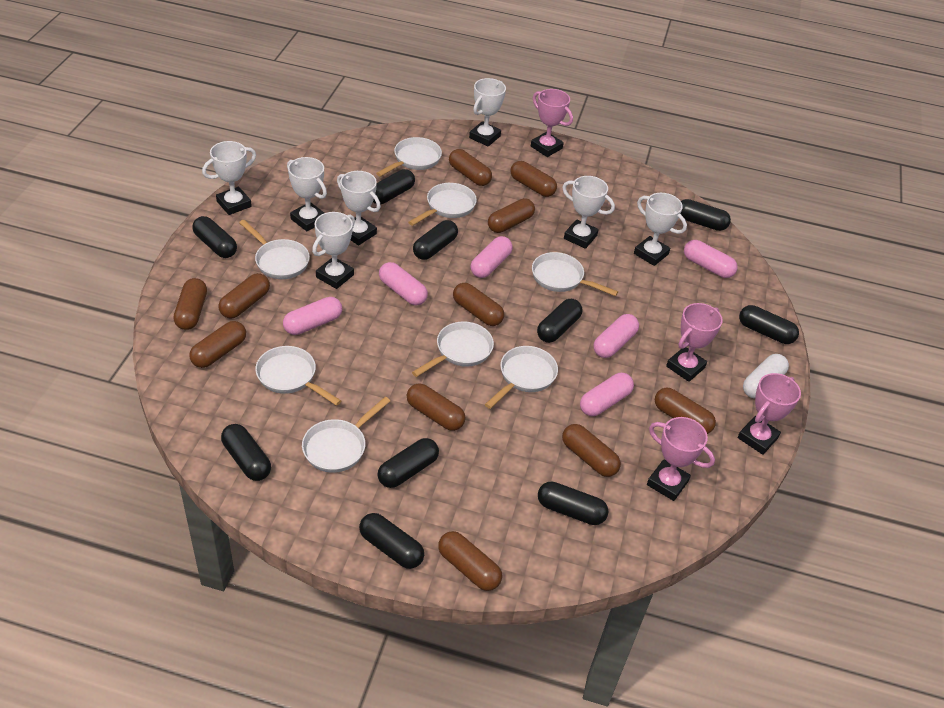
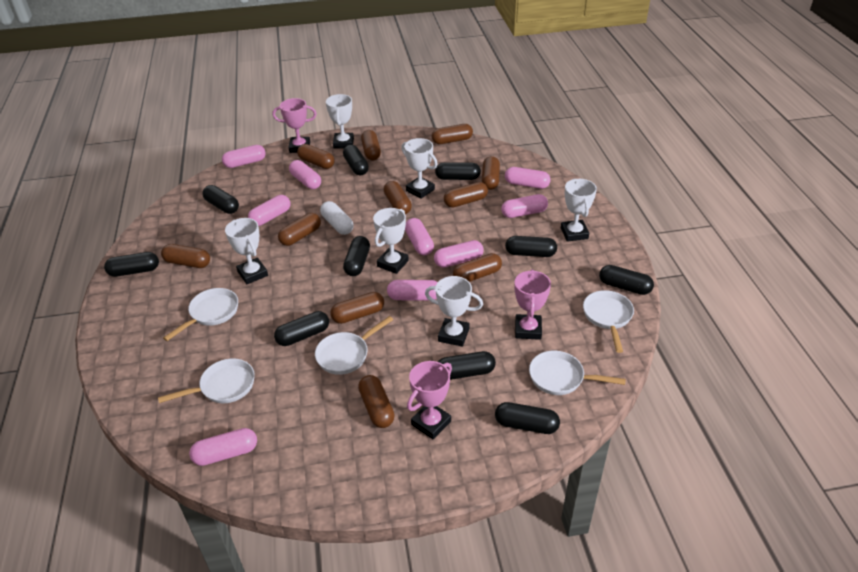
pink capsule: 6 -> 9
pink trophy: 4 -> 3
white pan: 8 -> 5
white trophy: 7 -> 6

